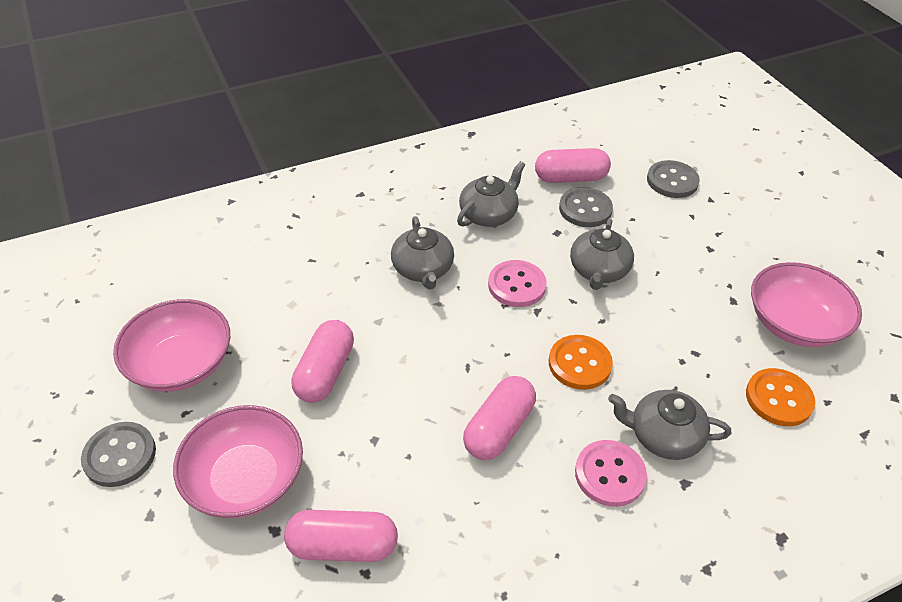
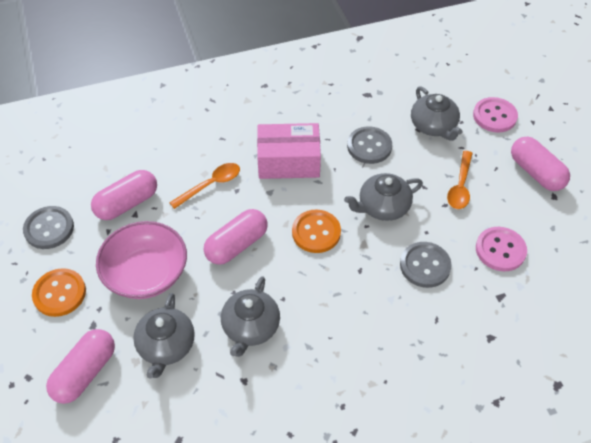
orange spoon: 0 -> 2
pink bowl: 3 -> 1
pink box: 0 -> 1

